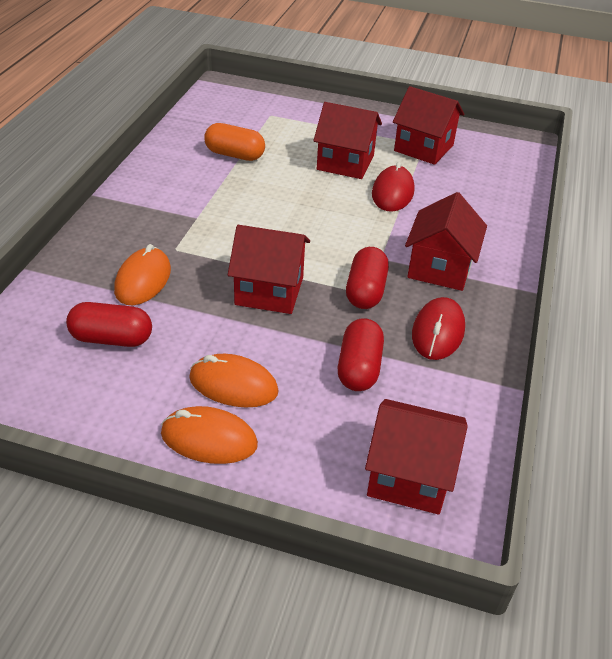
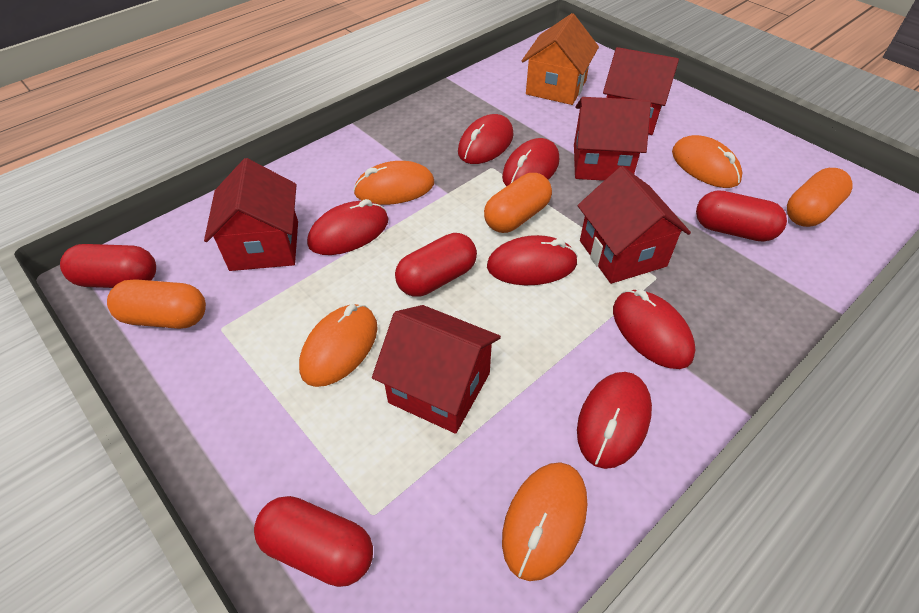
orange capsule: 1 -> 3
orange house: 0 -> 1
orange mouse: 3 -> 4
red capsule: 3 -> 4
red mouse: 2 -> 6

